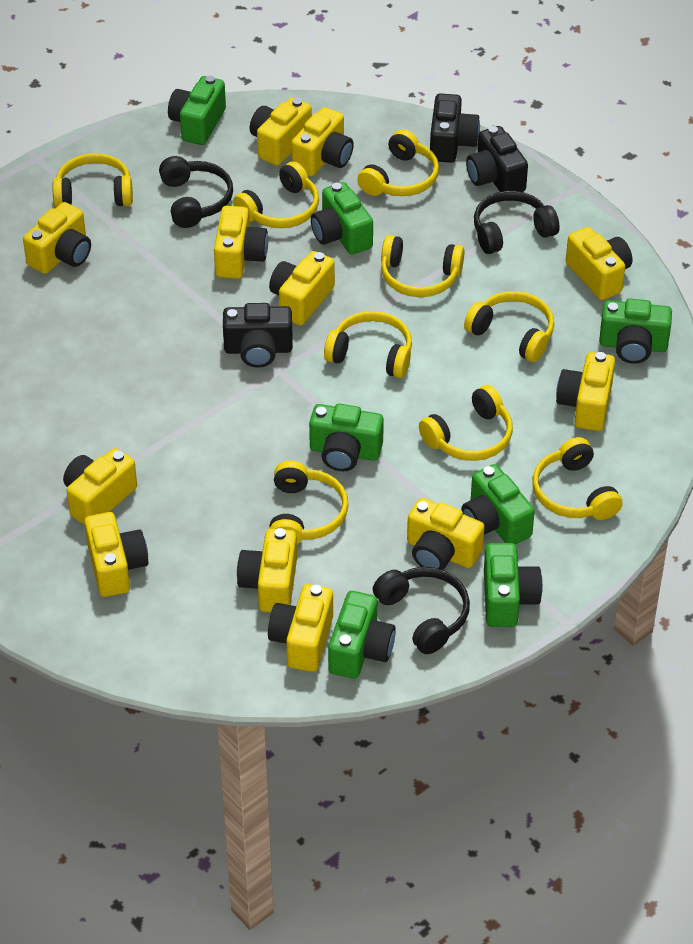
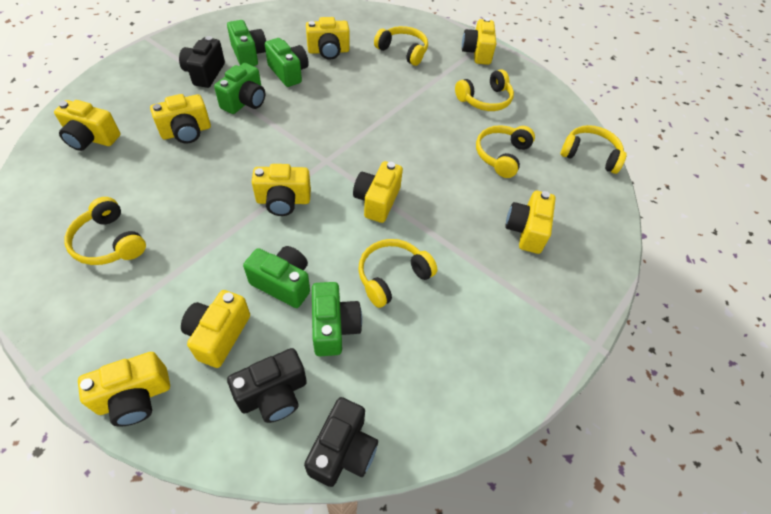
black headphones: 3 -> 0
green camera: 7 -> 5
yellow camera: 12 -> 9
yellow headphones: 9 -> 6

